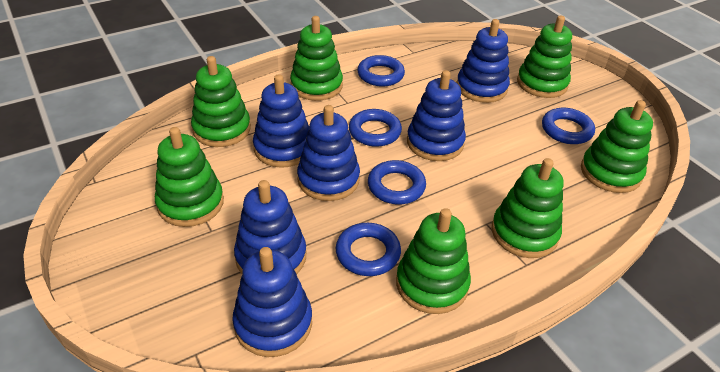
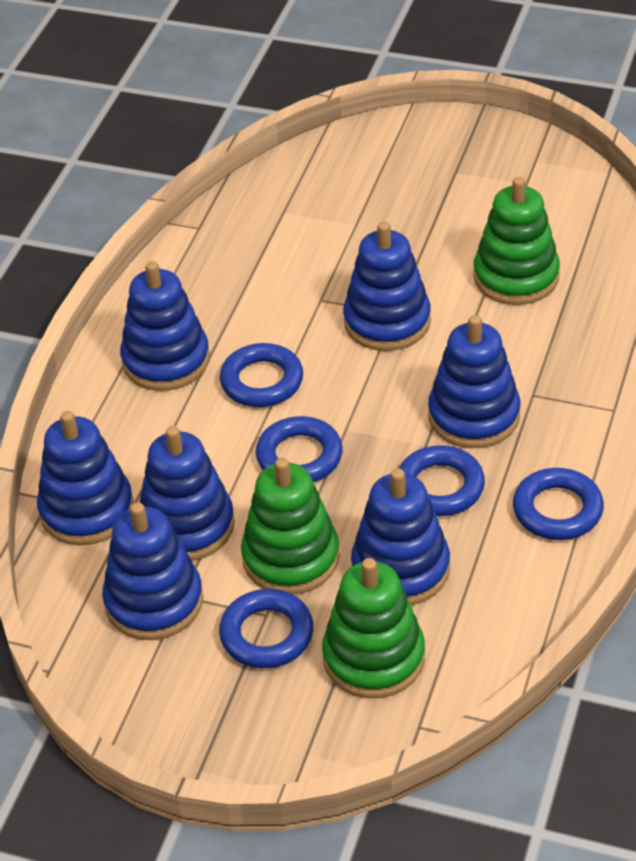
blue stacking toy: 6 -> 7
green stacking toy: 7 -> 3

